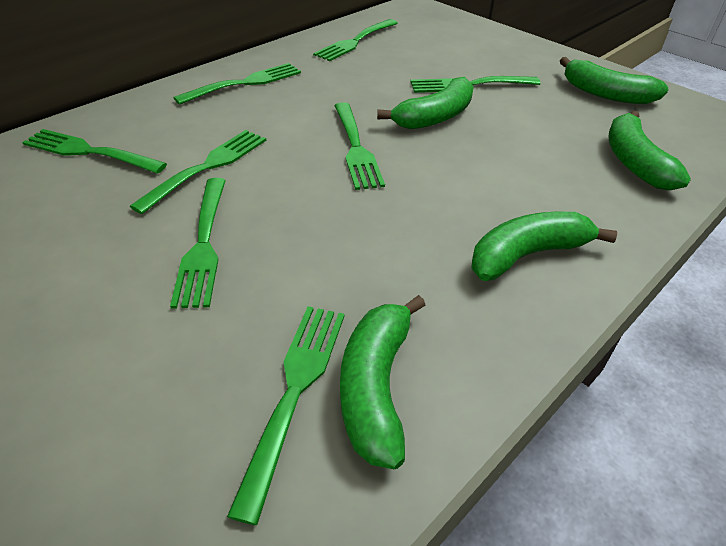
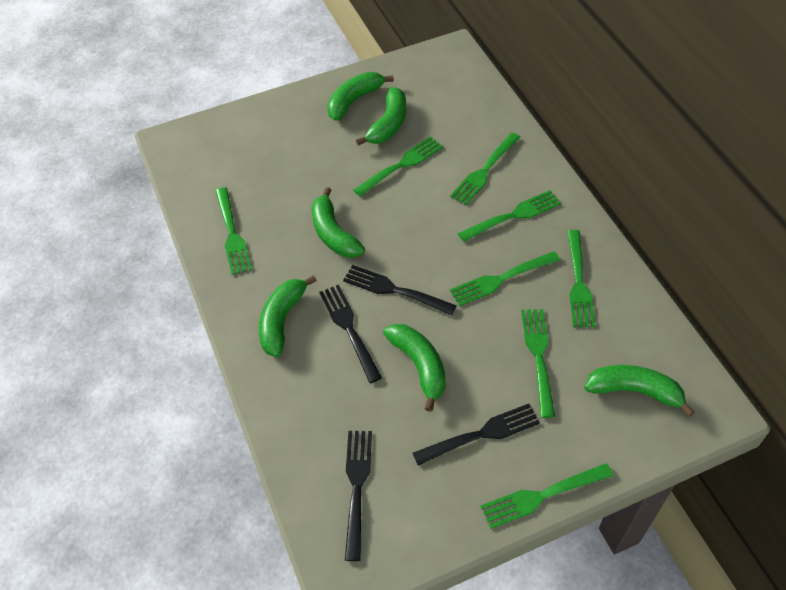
black fork: 0 -> 4
green banana: 5 -> 6

